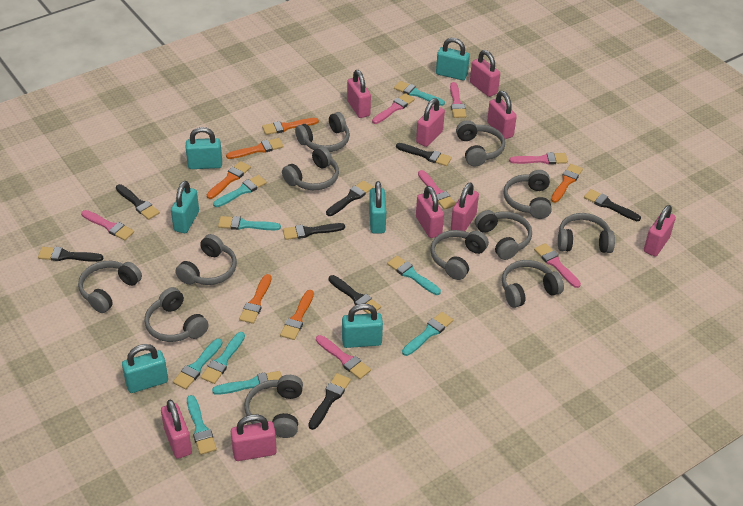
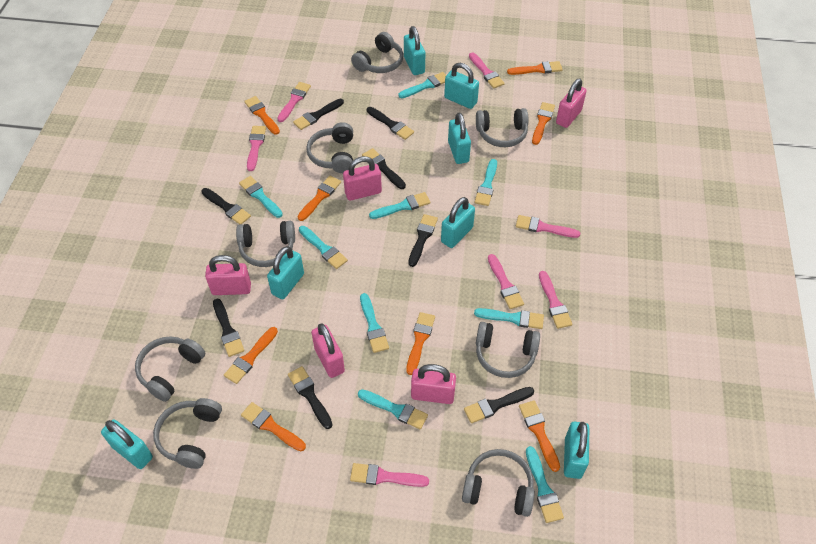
grey headphones: 12 -> 8
orange brush: 6 -> 8
pink padlock: 9 -> 5
turquoise padlock: 6 -> 7

